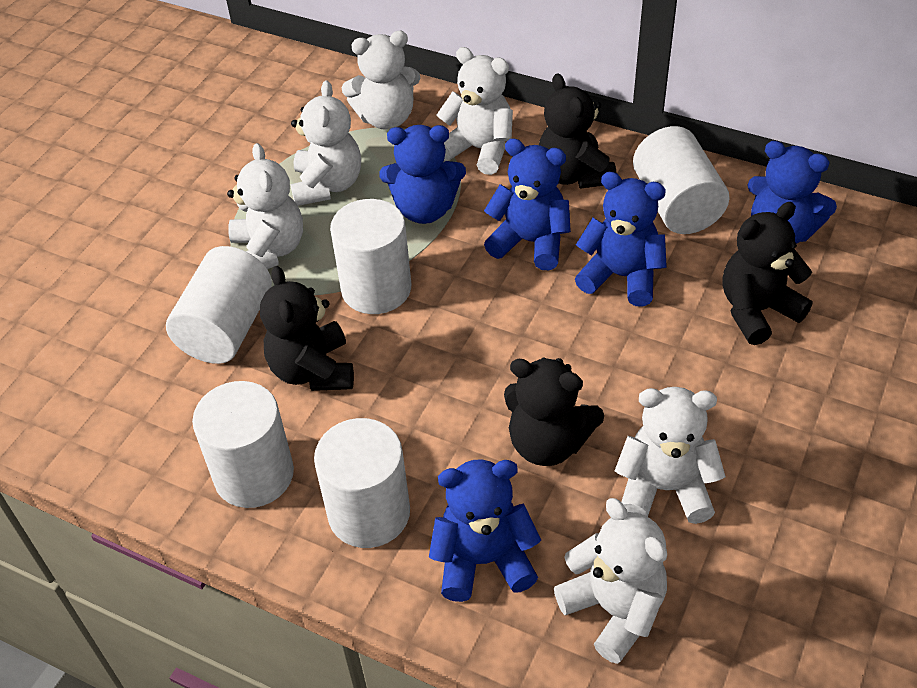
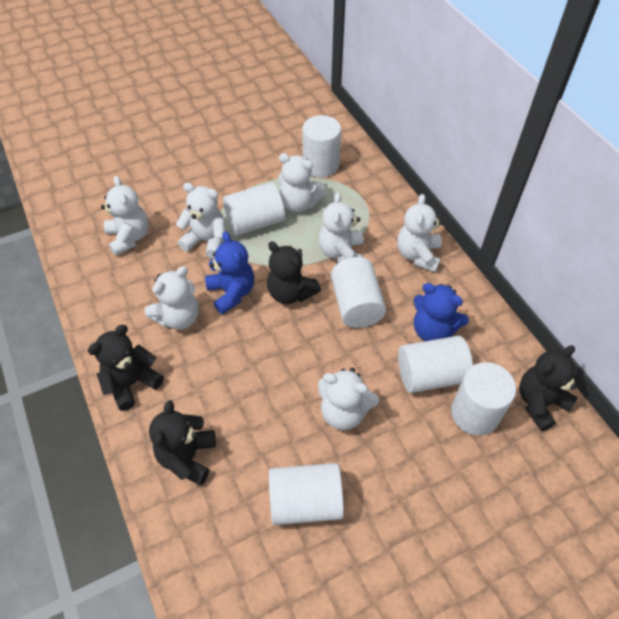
blue teddy bear: 5 -> 2
white cylinder: 5 -> 6
white teddy bear: 6 -> 7

